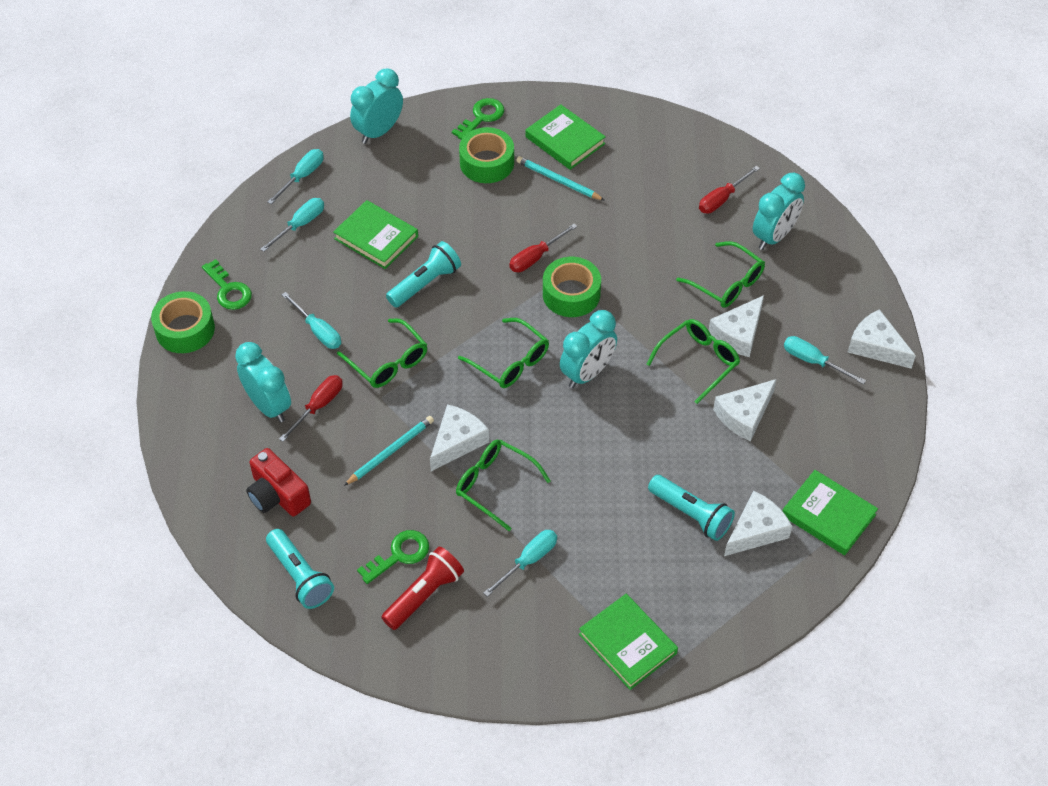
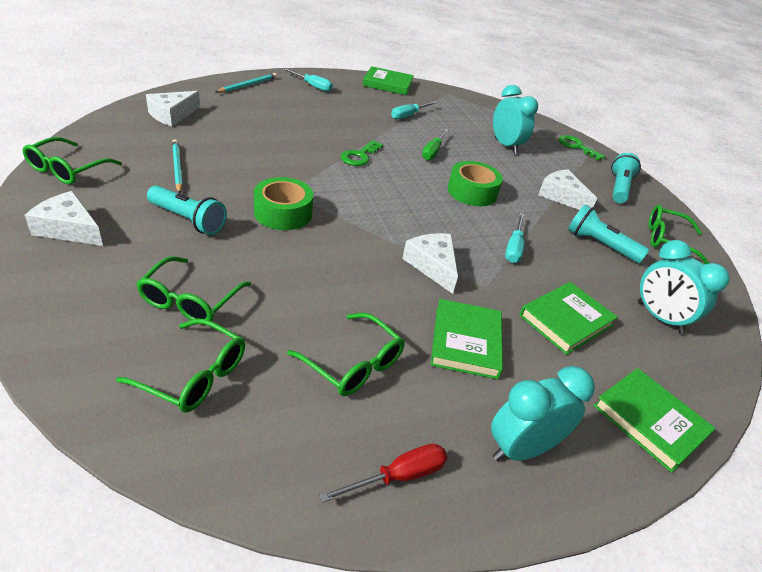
green key: 3 -> 2
green screwdriver: 0 -> 1
green tape: 3 -> 2
red camera: 1 -> 0
red flashlight: 1 -> 0
red screwdriver: 3 -> 1
turquoise clock: 4 -> 3
turquoise screwdriver: 5 -> 3
white cheese: 5 -> 4

